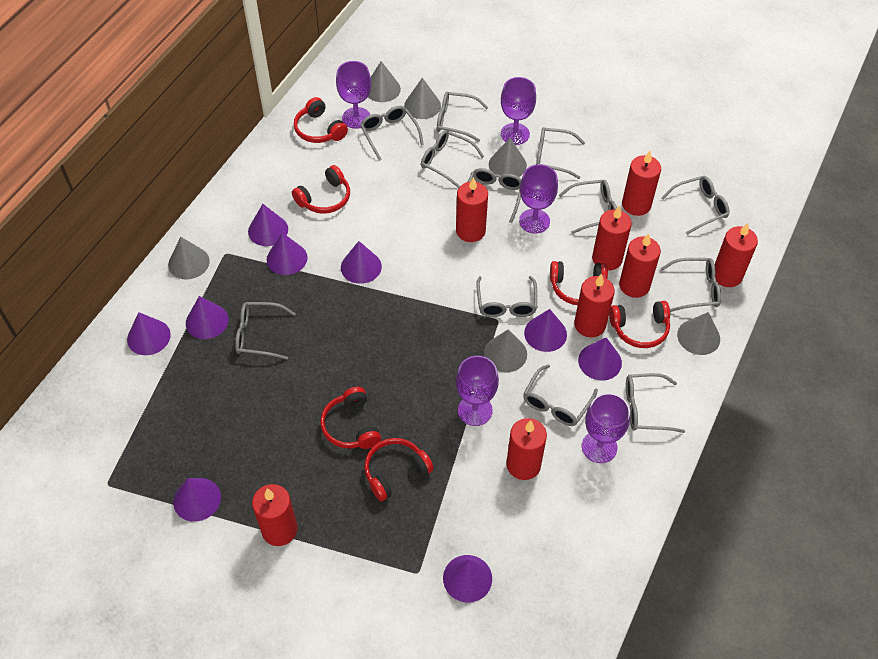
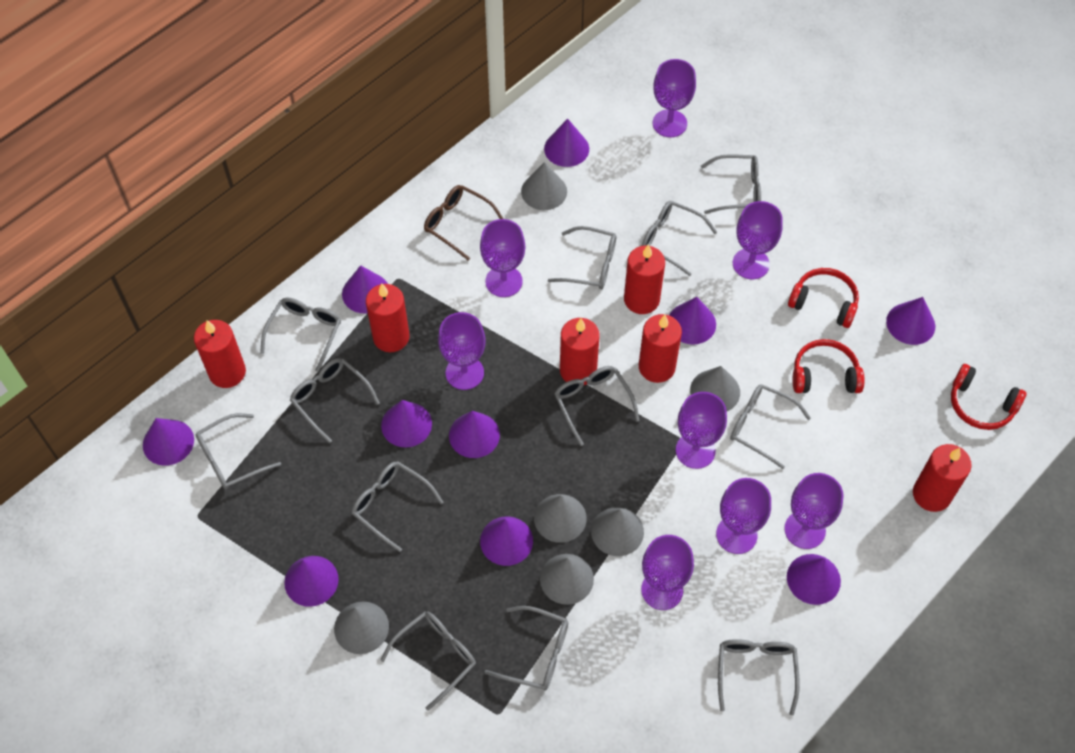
brown glasses: 0 -> 1
purple cone: 9 -> 10
purple goblet: 5 -> 8
red candle: 8 -> 6
red headphones: 6 -> 3

